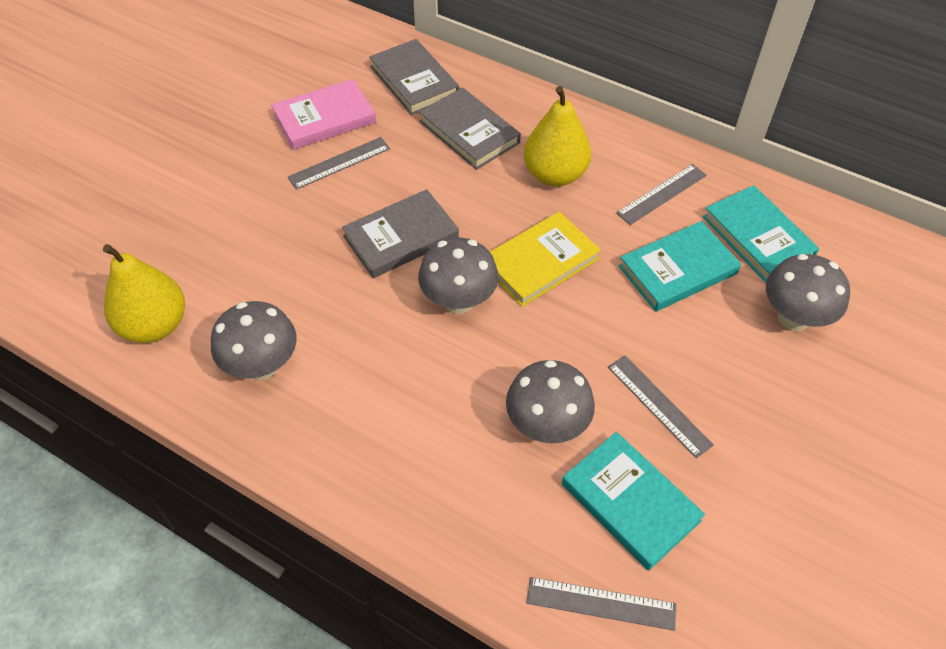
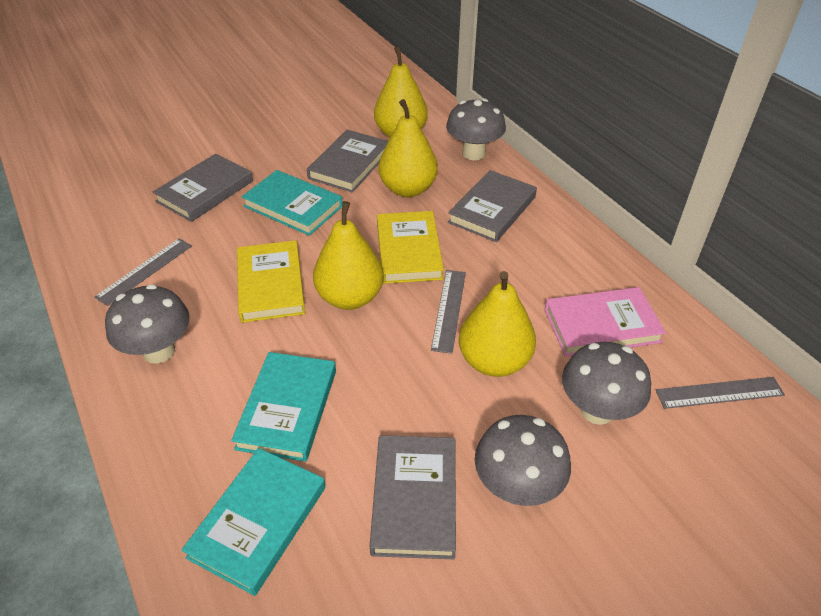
grey book: 3 -> 4
grey ruler: 4 -> 3
yellow book: 1 -> 2
yellow pear: 2 -> 4

